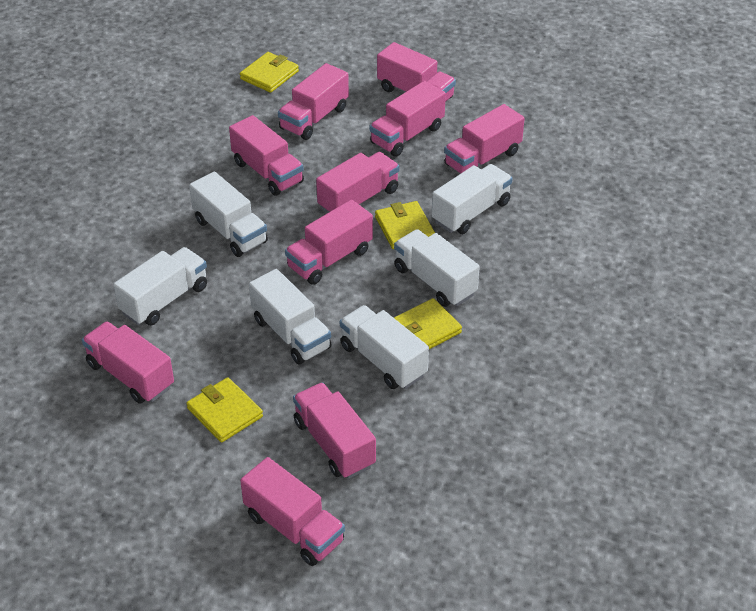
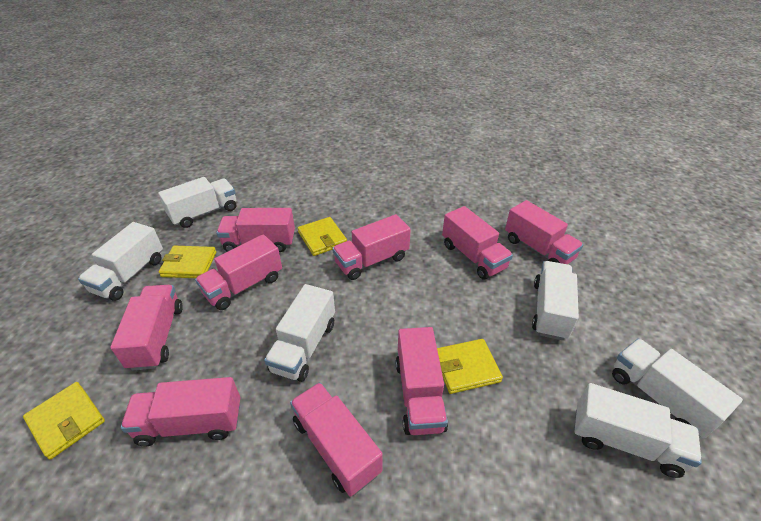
pink truck: 10 -> 9

